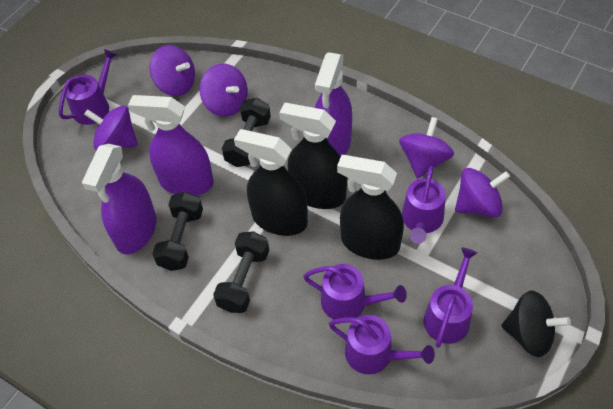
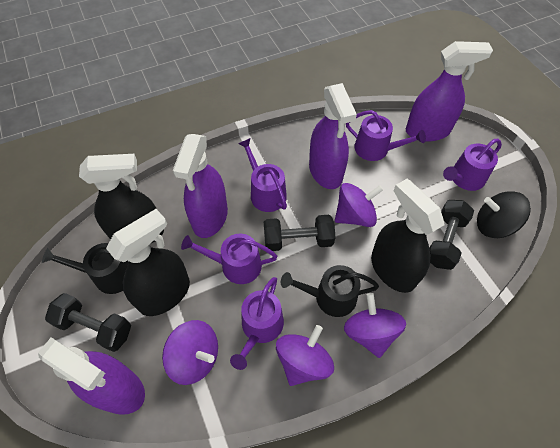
black watering can: 0 -> 2
purple spinning top: 5 -> 4
purple spray bottle: 3 -> 4

